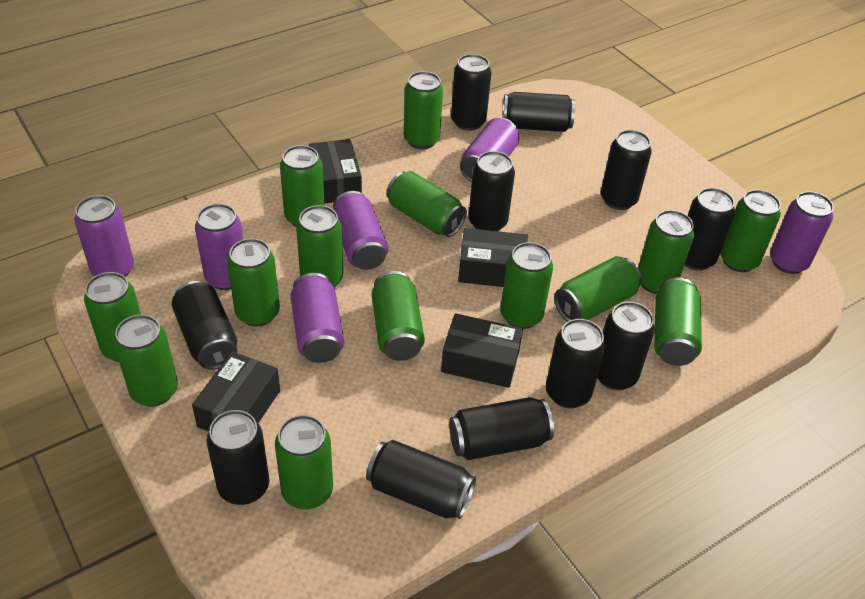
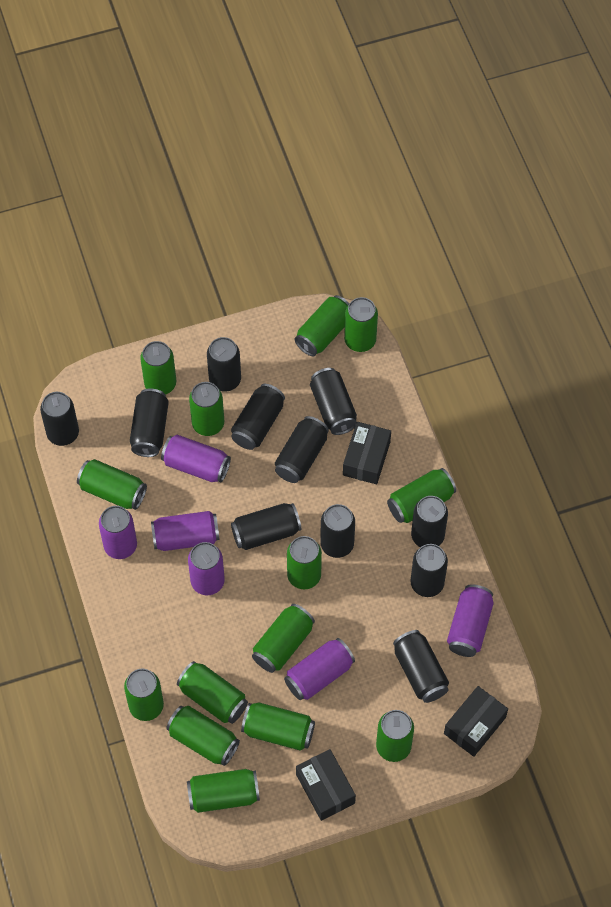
black box: 4 -> 3

